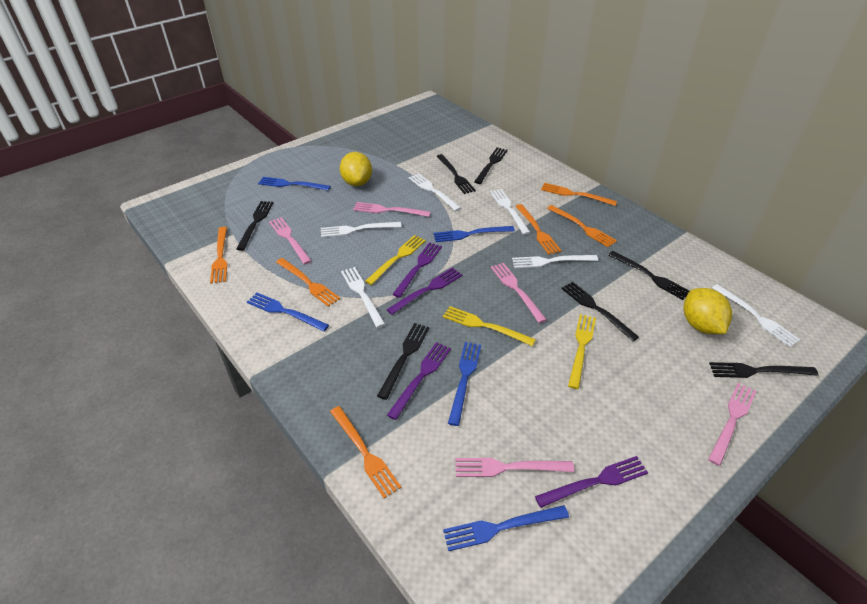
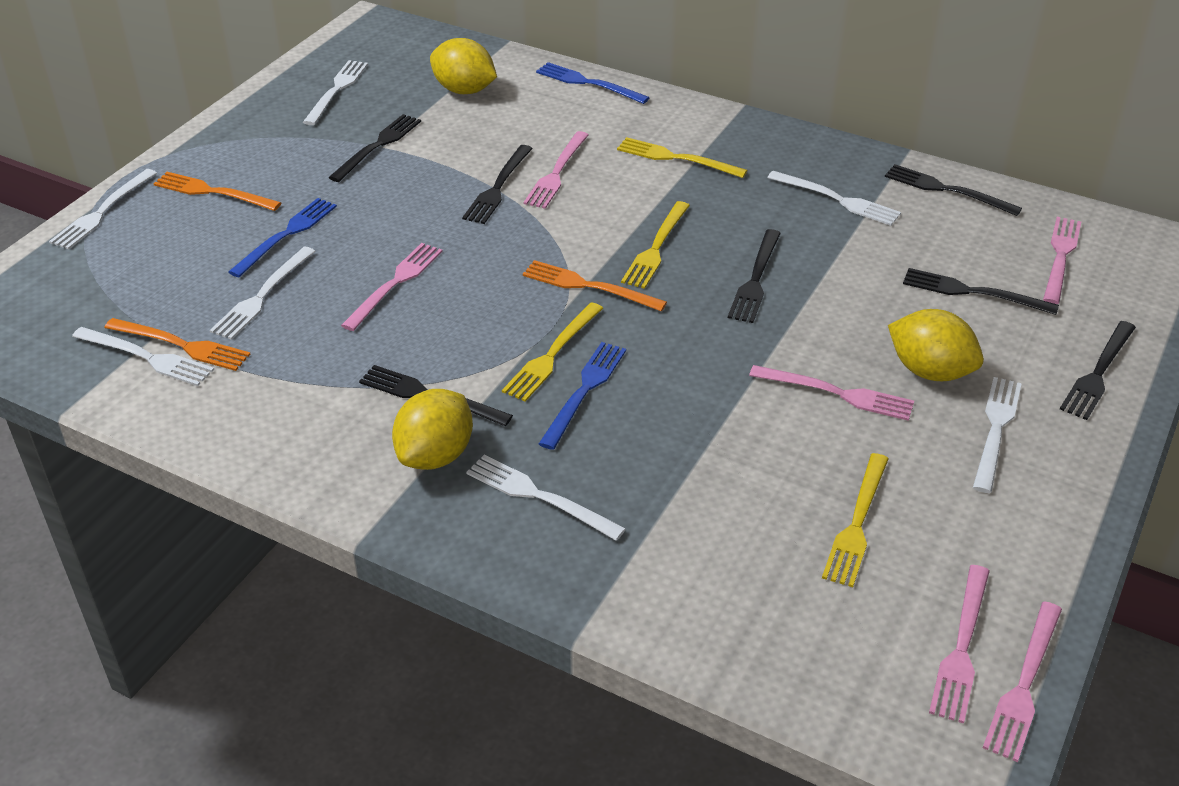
blue fork: 5 -> 3
orange fork: 6 -> 3
pink fork: 5 -> 6
purple fork: 4 -> 0
white fork: 6 -> 7
yellow fork: 3 -> 4
yellow lemon: 2 -> 3

